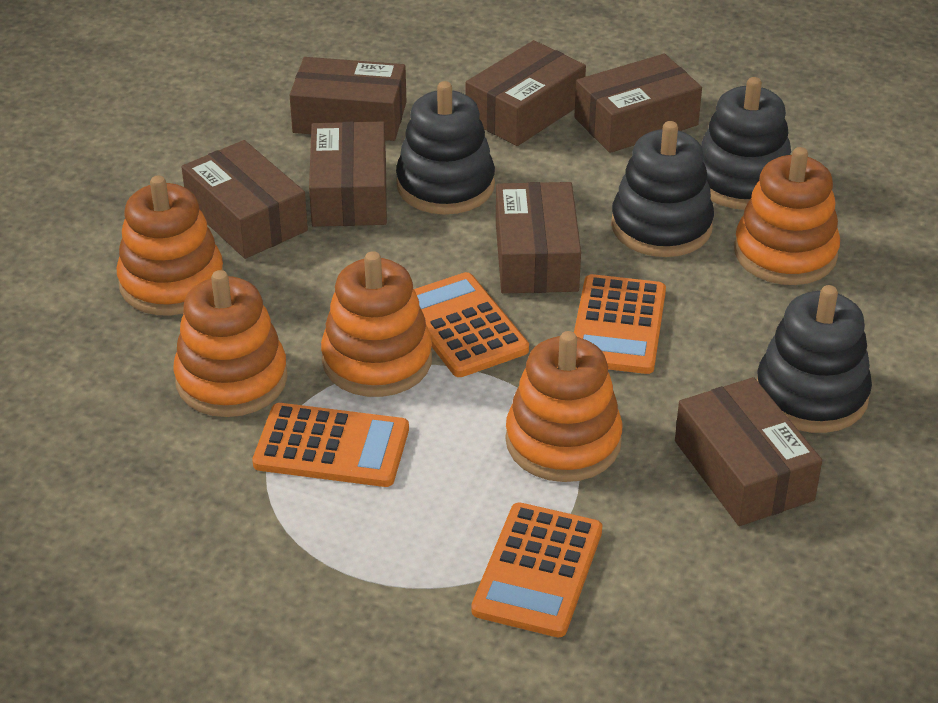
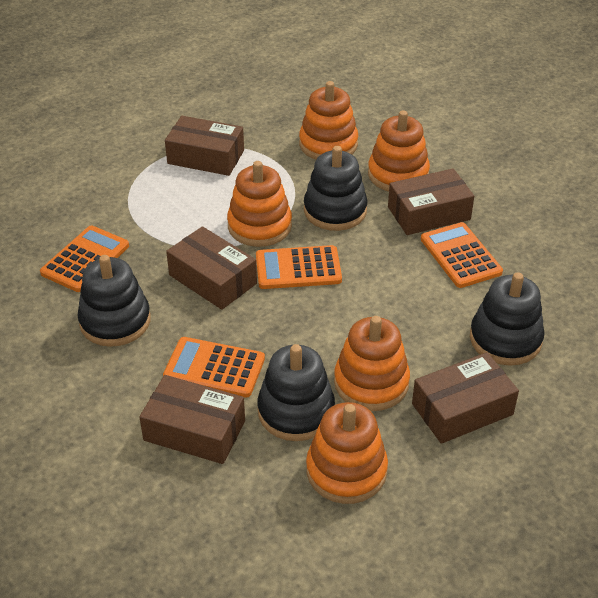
brown box: 7 -> 5

